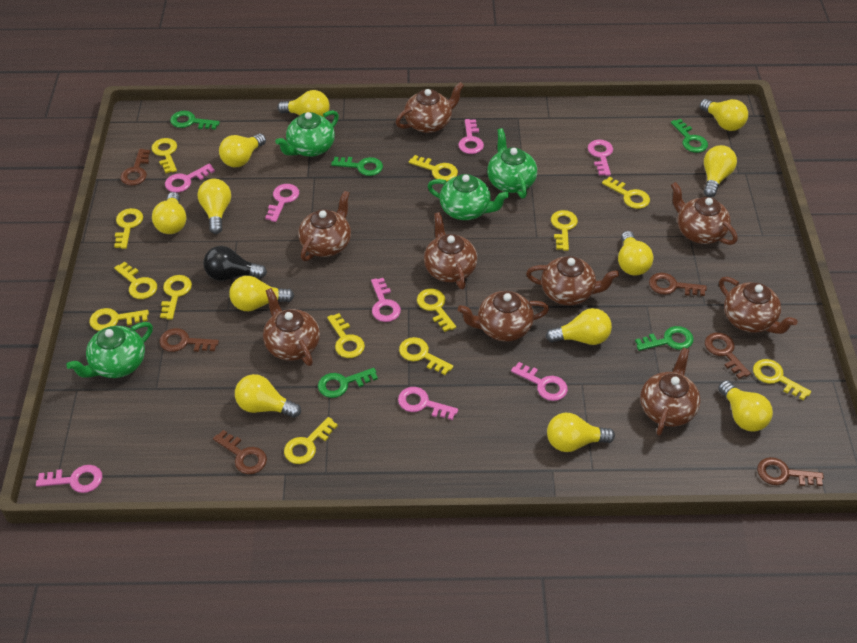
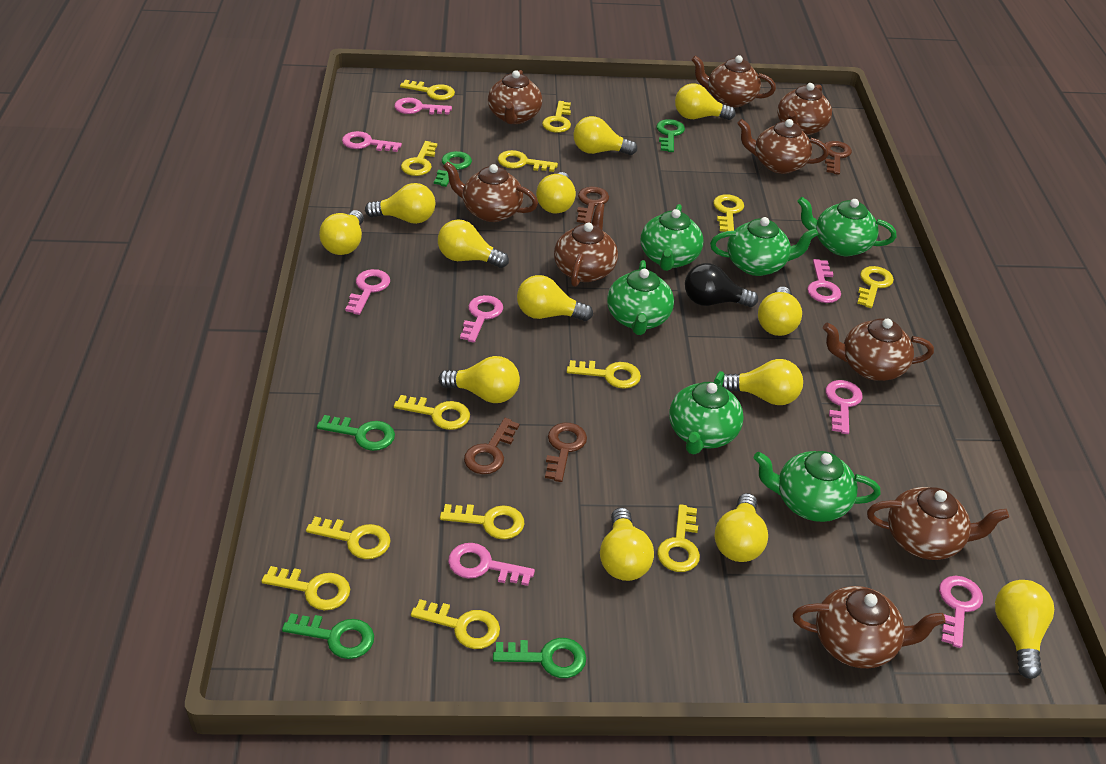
brown key: 6 -> 4
green teapot: 4 -> 6
yellow light bulb: 12 -> 13

